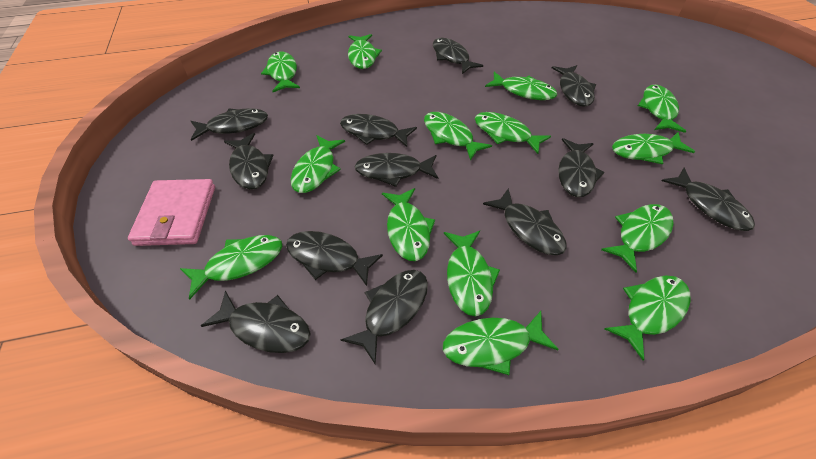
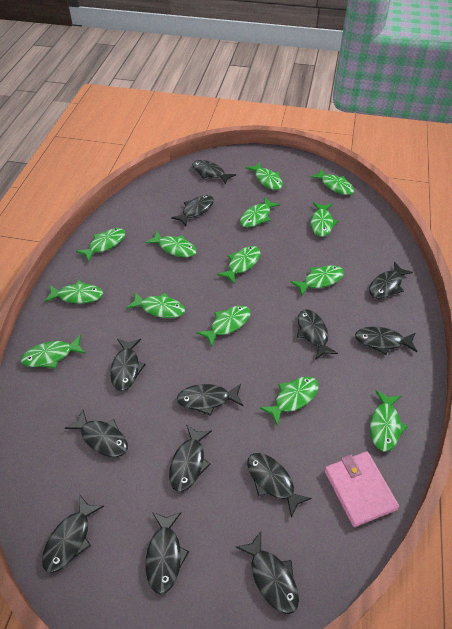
black fish: 12 -> 13

